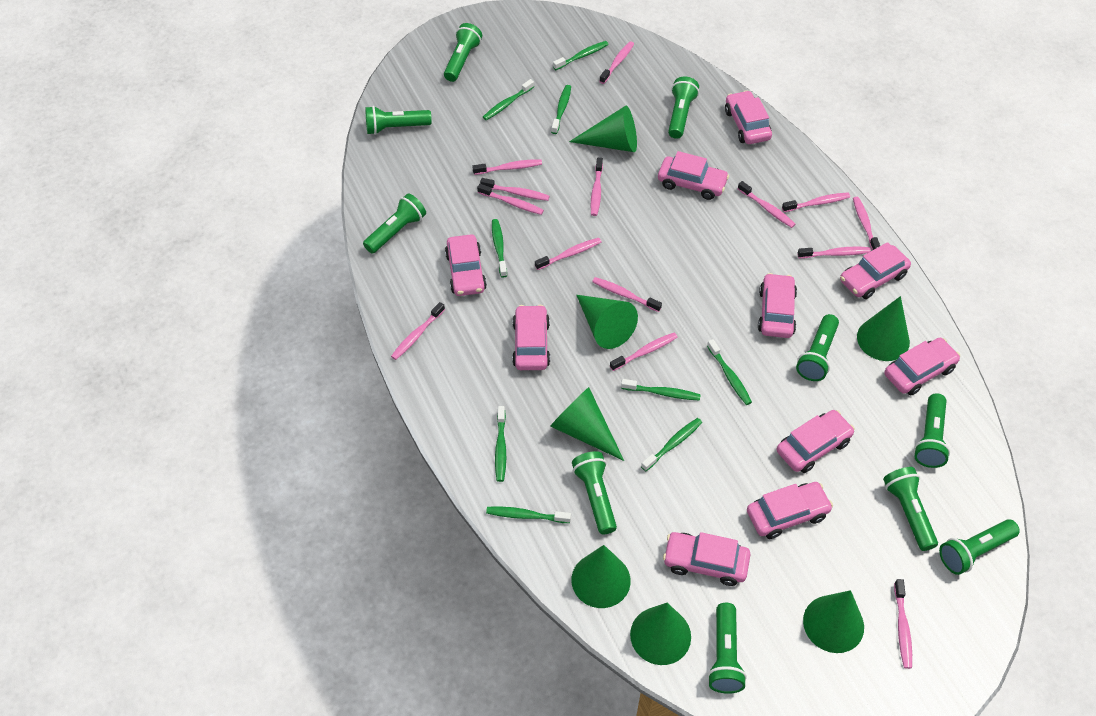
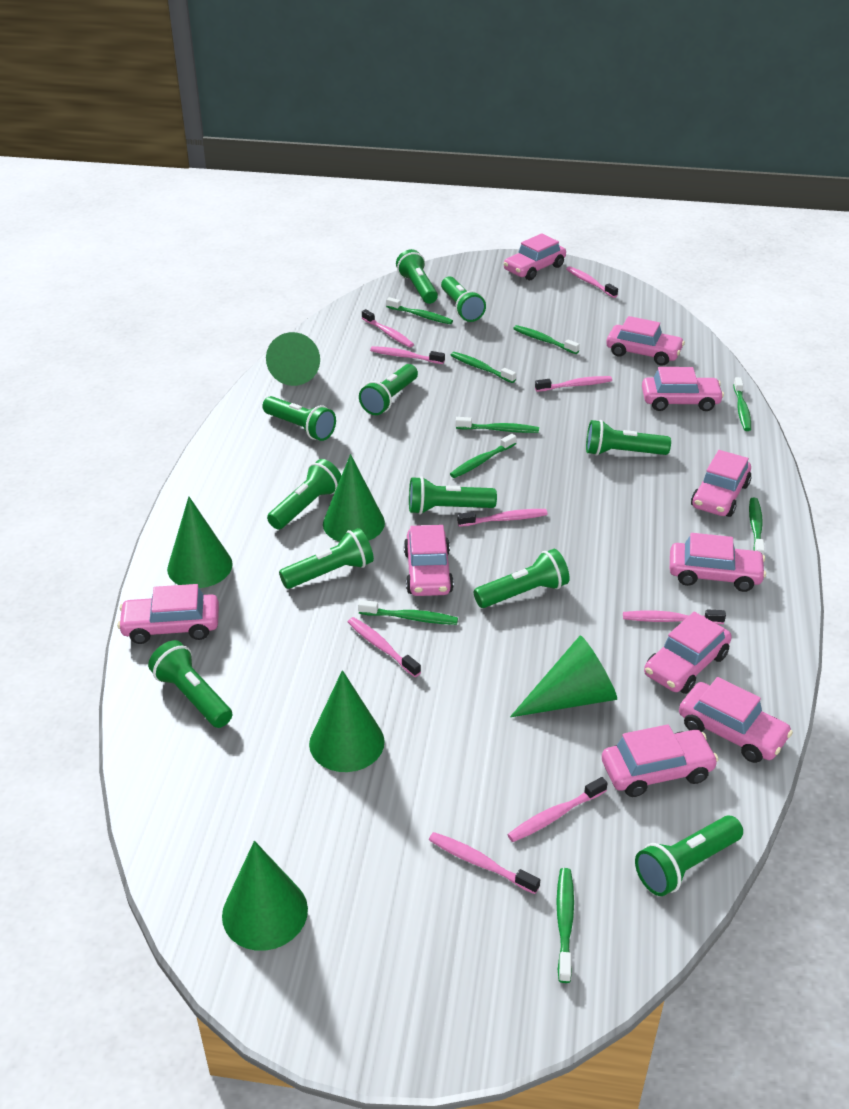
green cone: 7 -> 6
green flashlight: 10 -> 11
pink toothbrush: 14 -> 9

